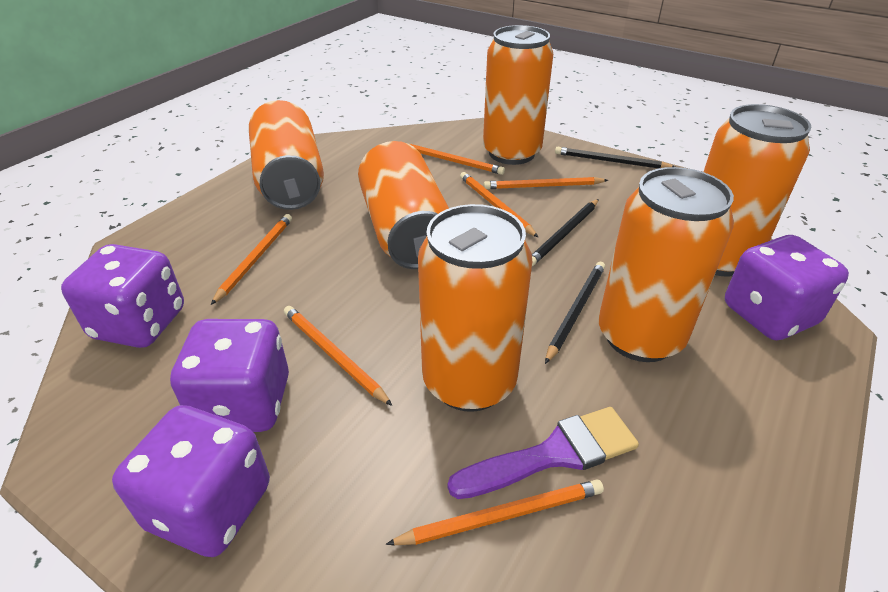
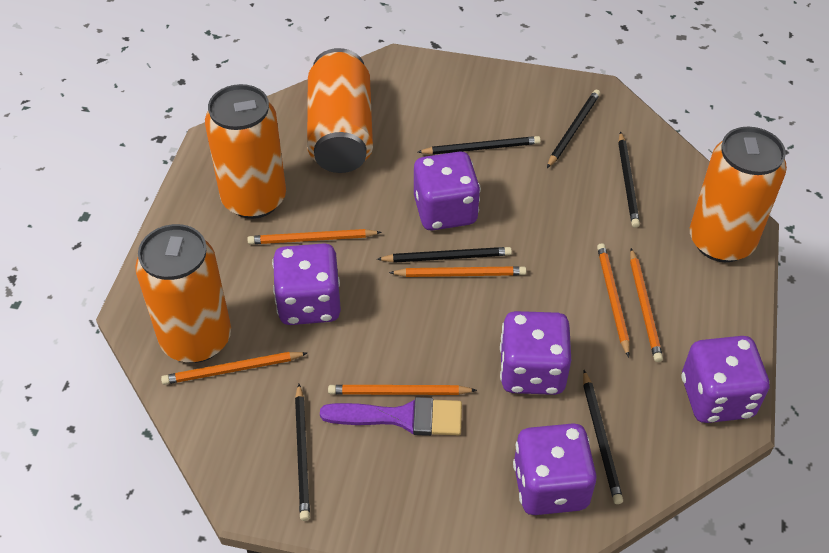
black pencil: 3 -> 6
orange can: 6 -> 4
purple dice: 4 -> 5

